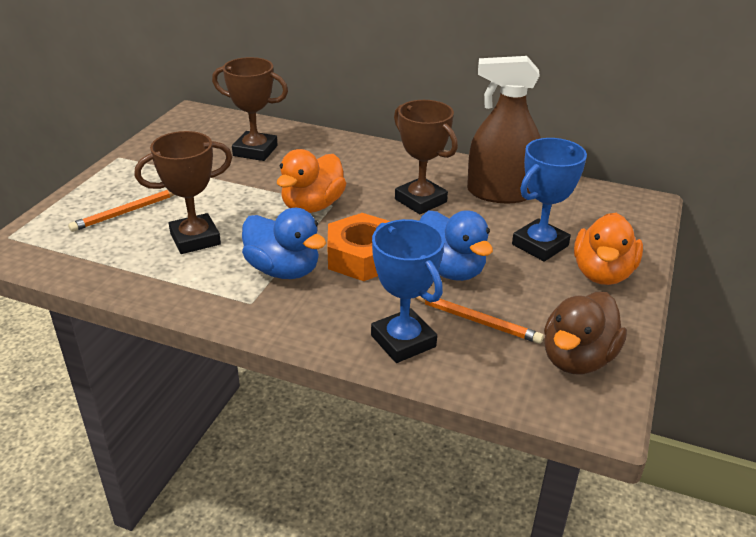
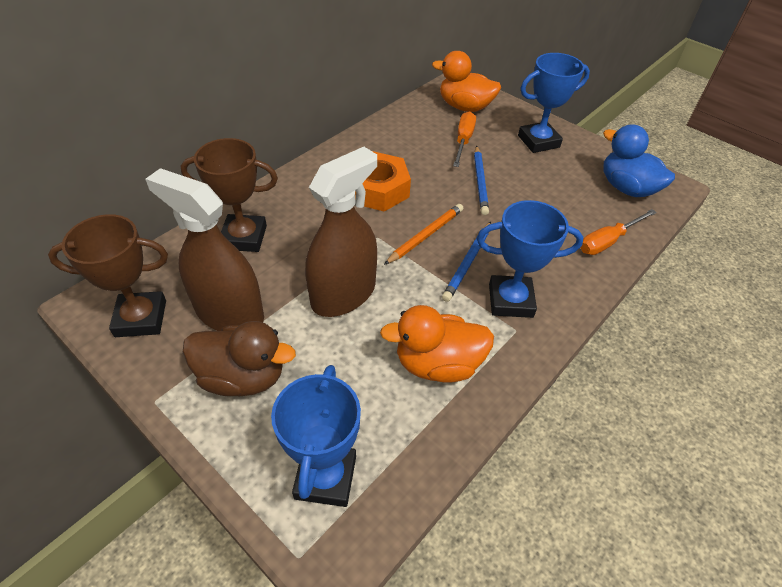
blue duck: 2 -> 1
blue pencil: 0 -> 2
blue trophy: 2 -> 3
brown spray bottle: 1 -> 2
brown trophy: 3 -> 2
orange pencil: 2 -> 1
orange screwdriver: 0 -> 2

